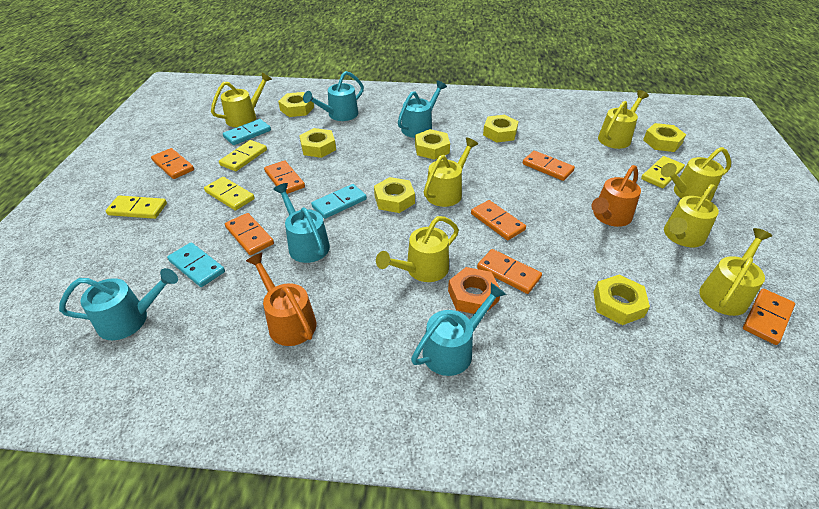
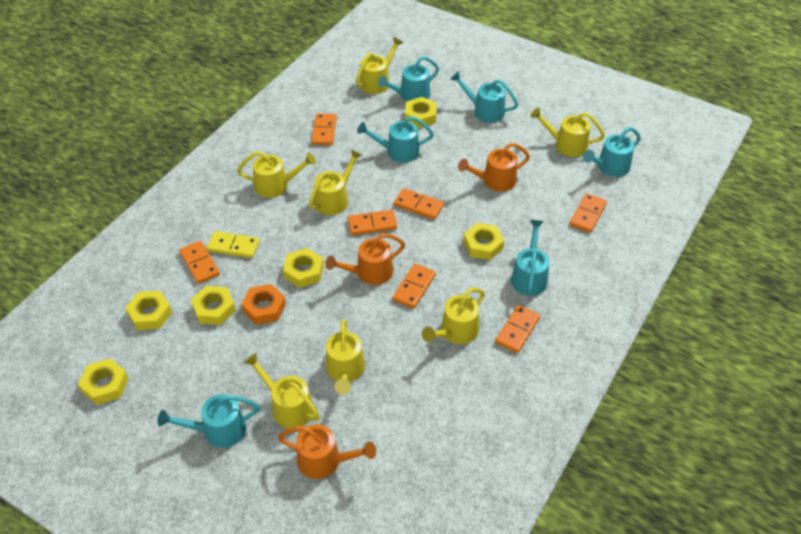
orange watering can: 2 -> 3
turquoise domino: 3 -> 0
turquoise watering can: 5 -> 6
yellow domino: 4 -> 1
yellow nut: 7 -> 6

